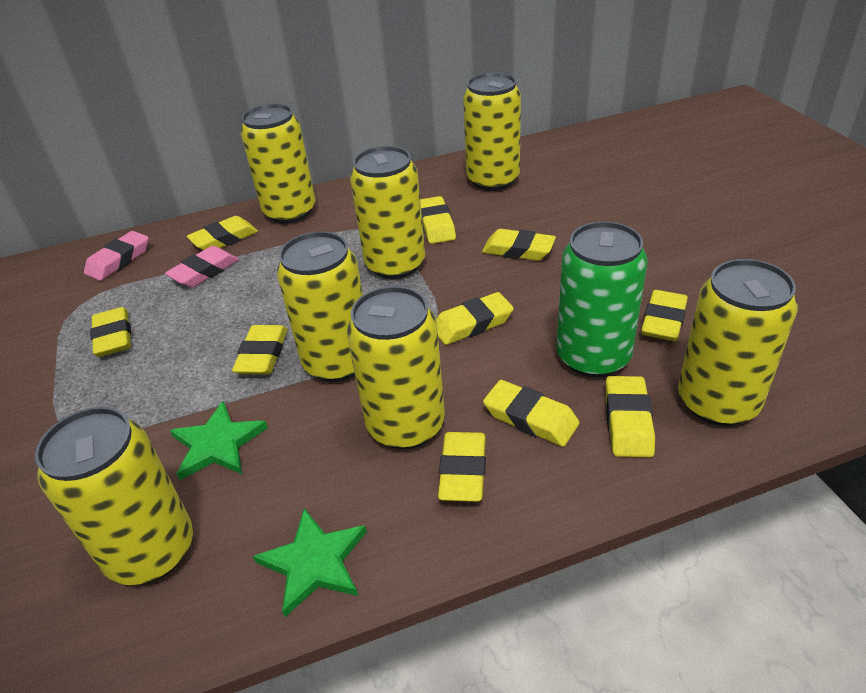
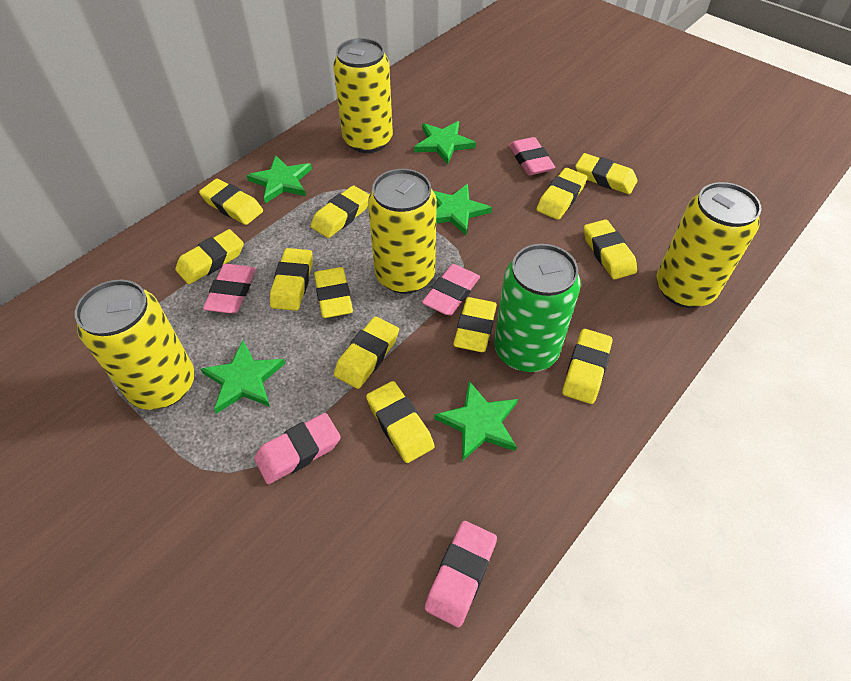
green star: 2 -> 5
pink eraser: 2 -> 5
yellow can: 7 -> 4
yellow eraser: 10 -> 12

